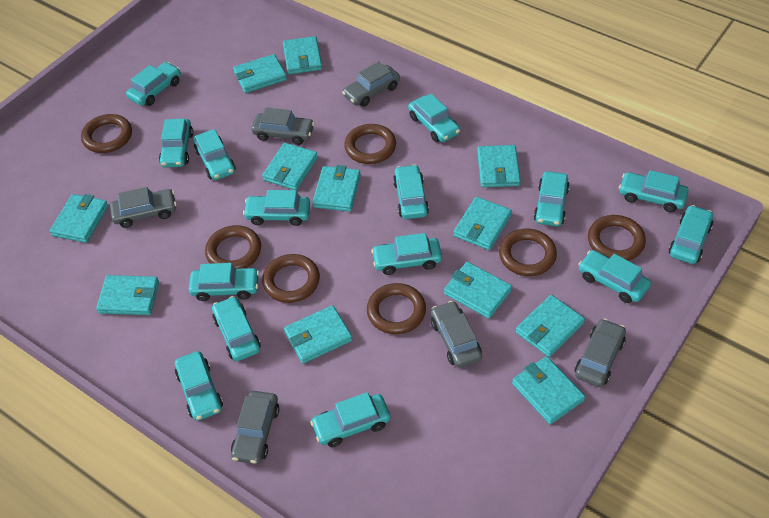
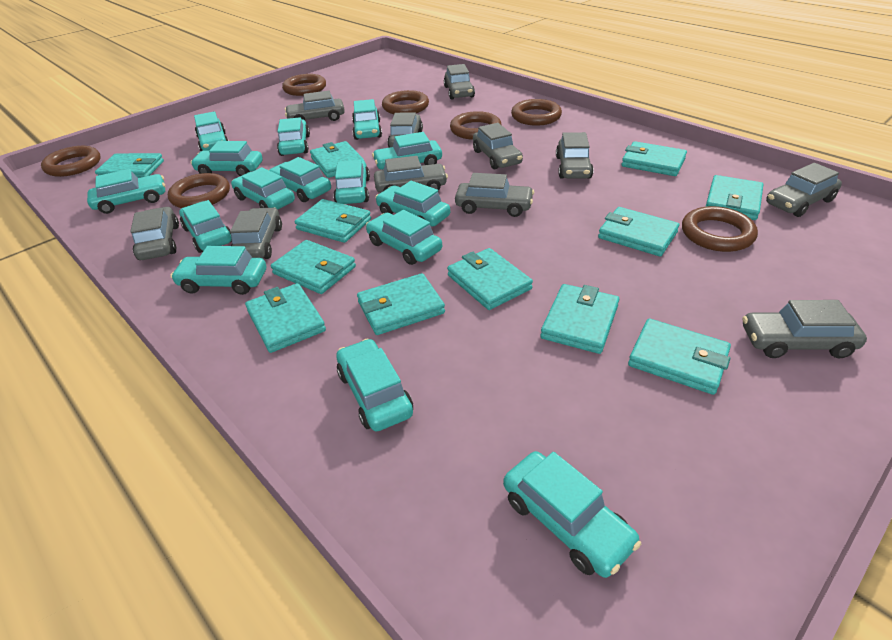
grey car: 6 -> 11

